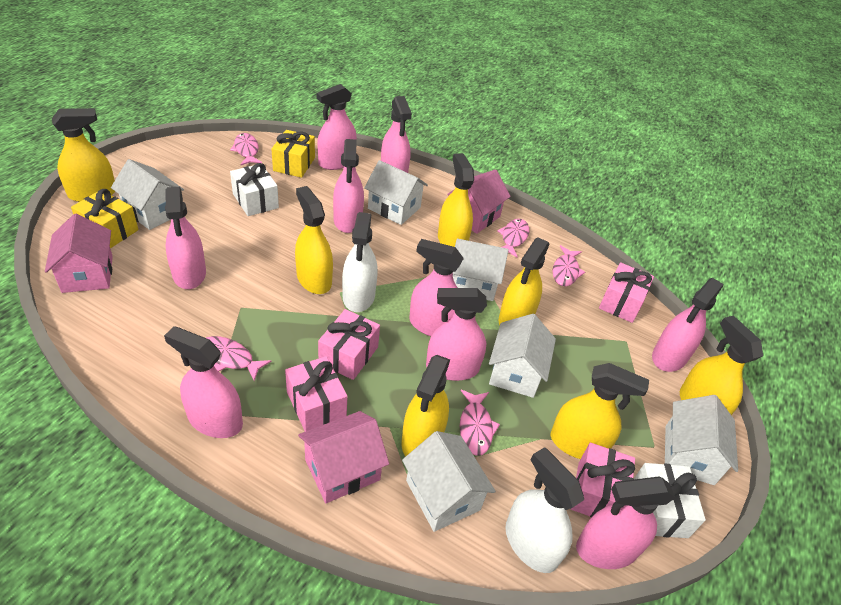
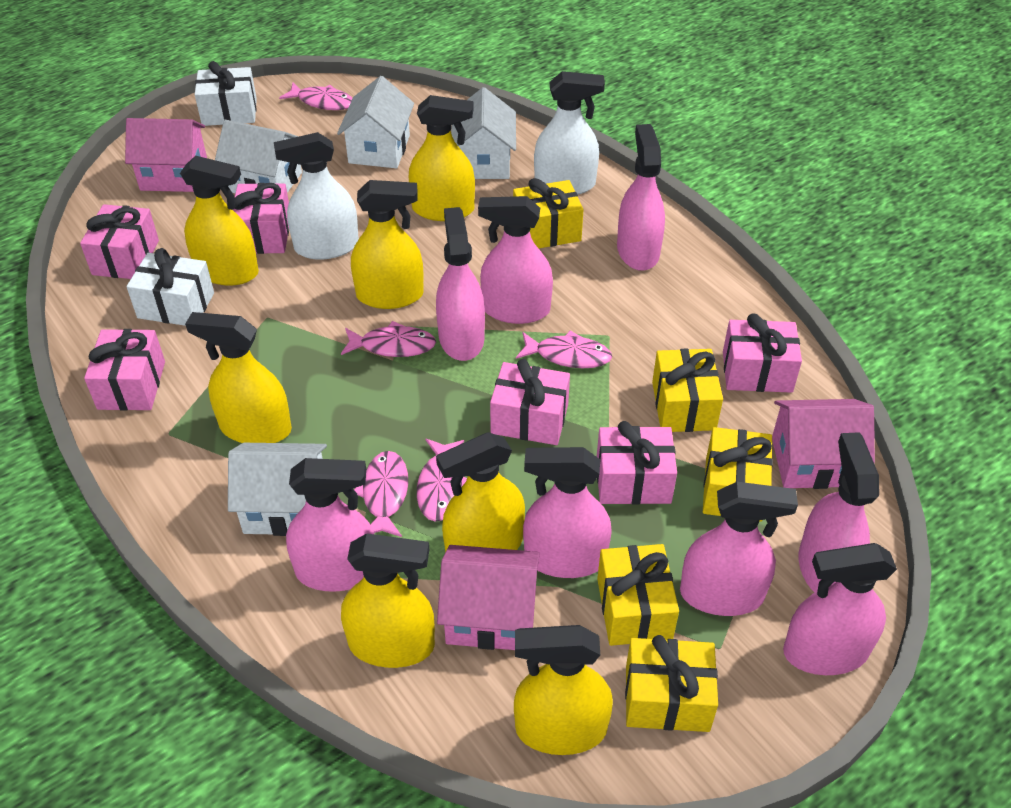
pink gift: 4 -> 6
pink spray bottle: 9 -> 8
white house: 6 -> 4
yellow gift: 2 -> 5

